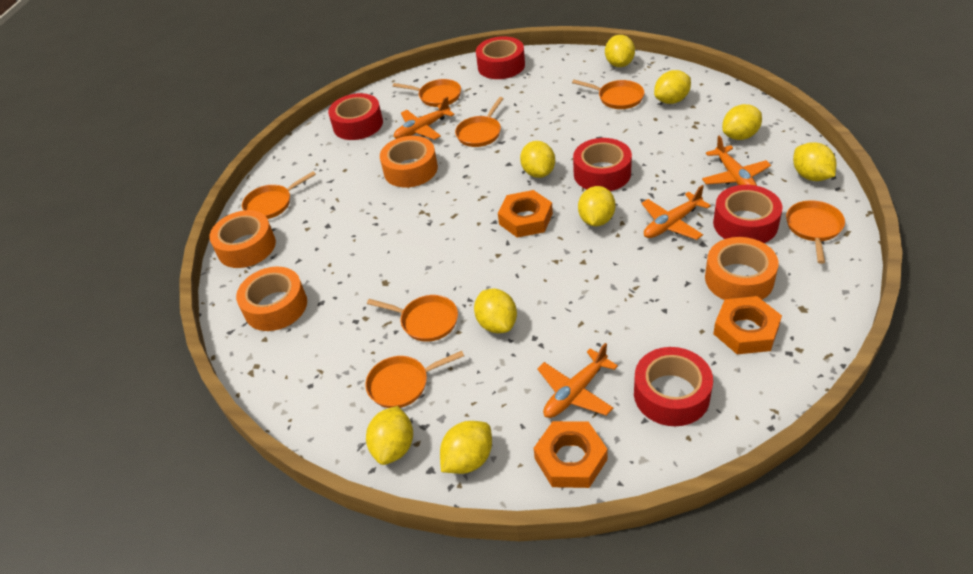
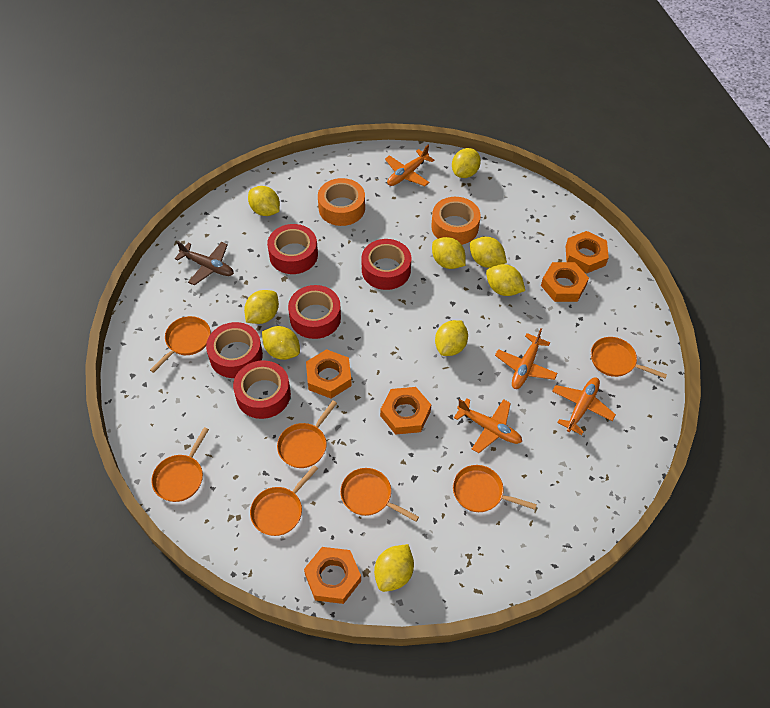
brown plane: 0 -> 1
orange nut: 3 -> 5
orange tape: 4 -> 2

